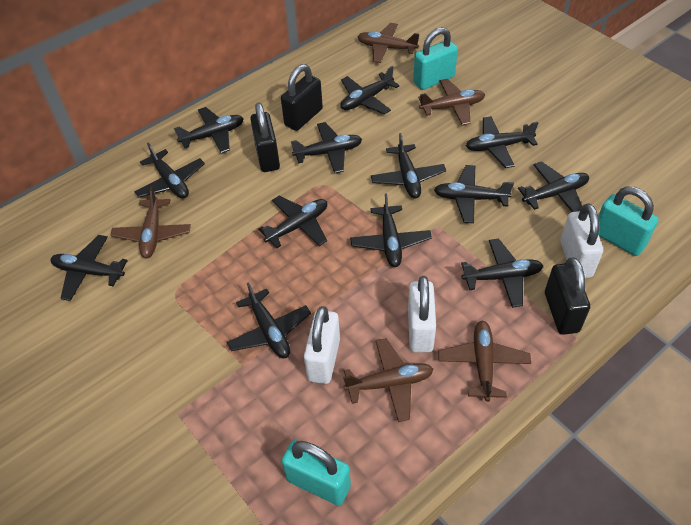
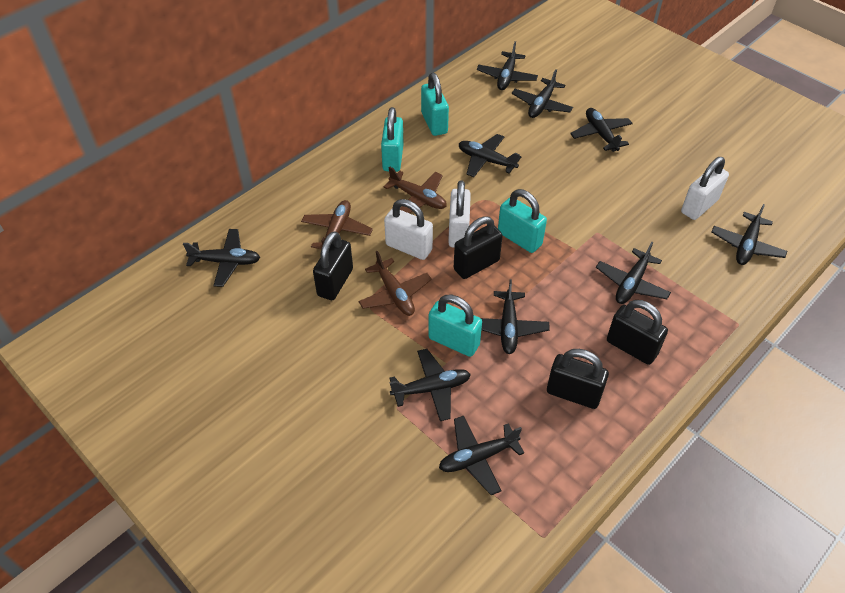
black padlock: 3 -> 4
black plane: 13 -> 10
brown plane: 5 -> 3
turquoise padlock: 3 -> 4

